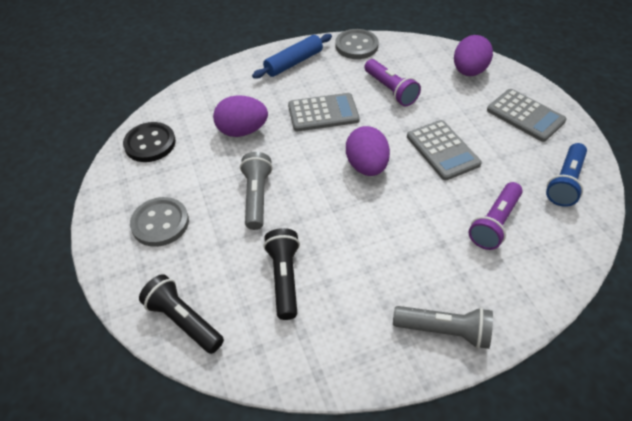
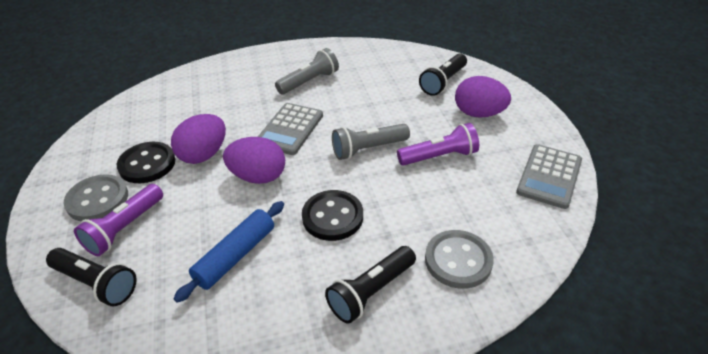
black button: 1 -> 2
black flashlight: 2 -> 3
blue flashlight: 1 -> 0
grey calculator: 3 -> 2

